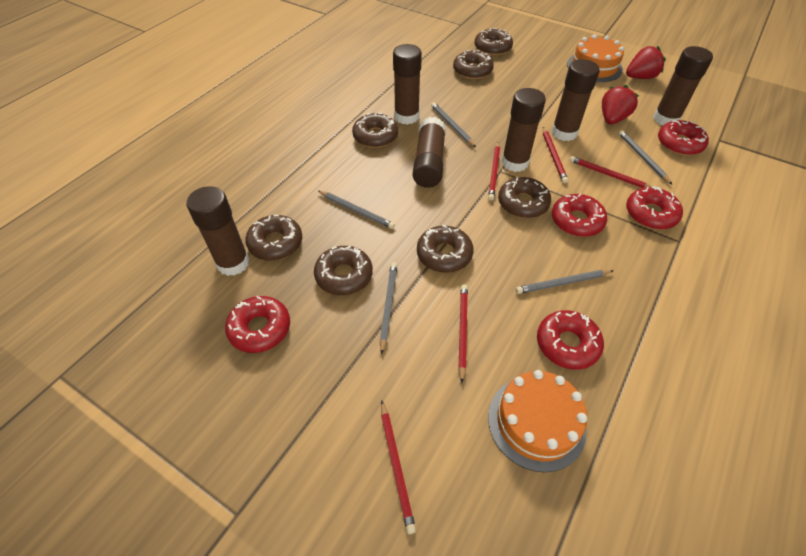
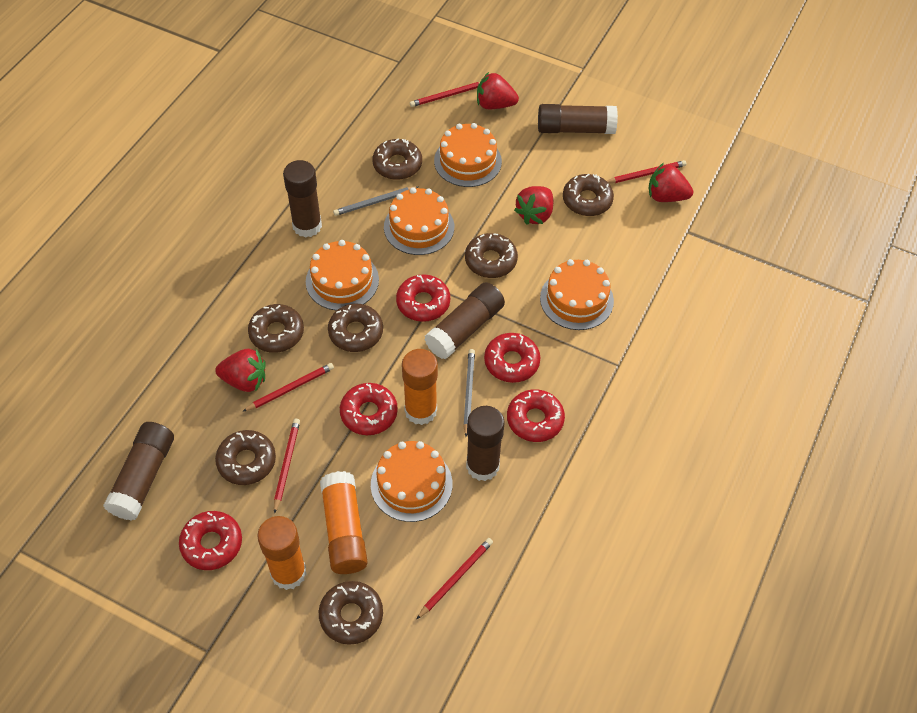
brown glue stick: 6 -> 5
grey pencil: 5 -> 2
orange cake: 2 -> 5
orange glue stick: 0 -> 3
red strawberry: 2 -> 4

